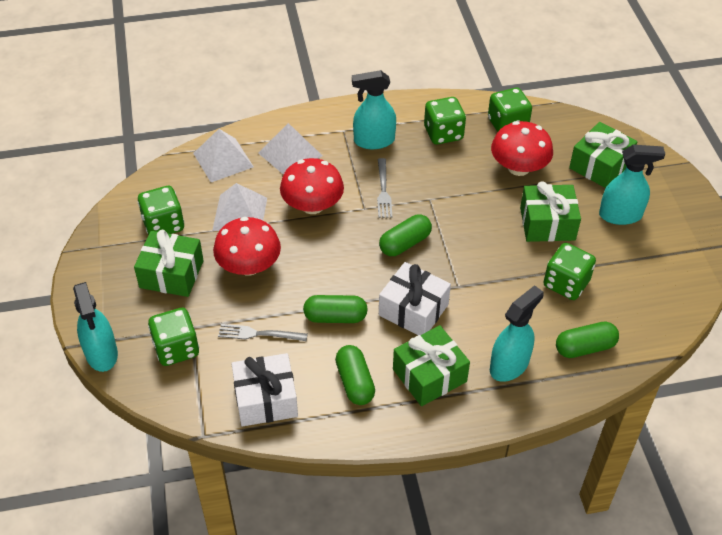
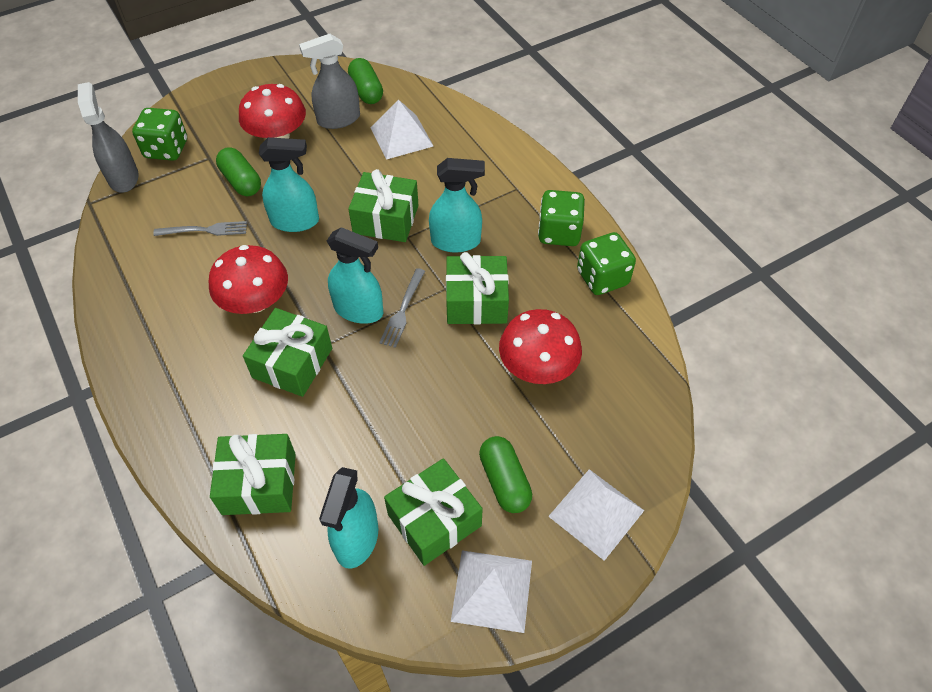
green capsule: 4 -> 3
green dice: 5 -> 3
green gift: 4 -> 5
grey spray bottle: 0 -> 2
white gift: 2 -> 0

